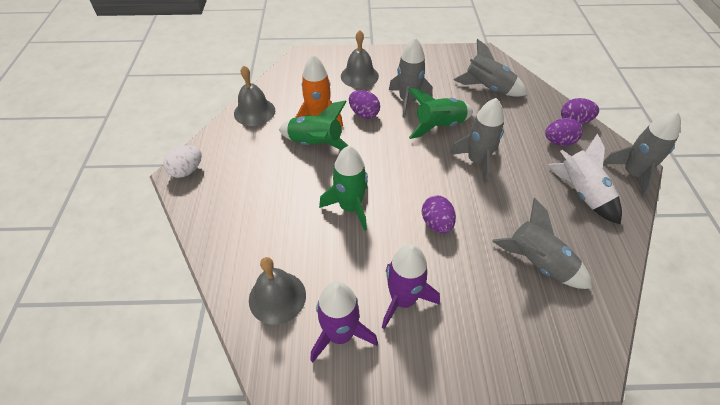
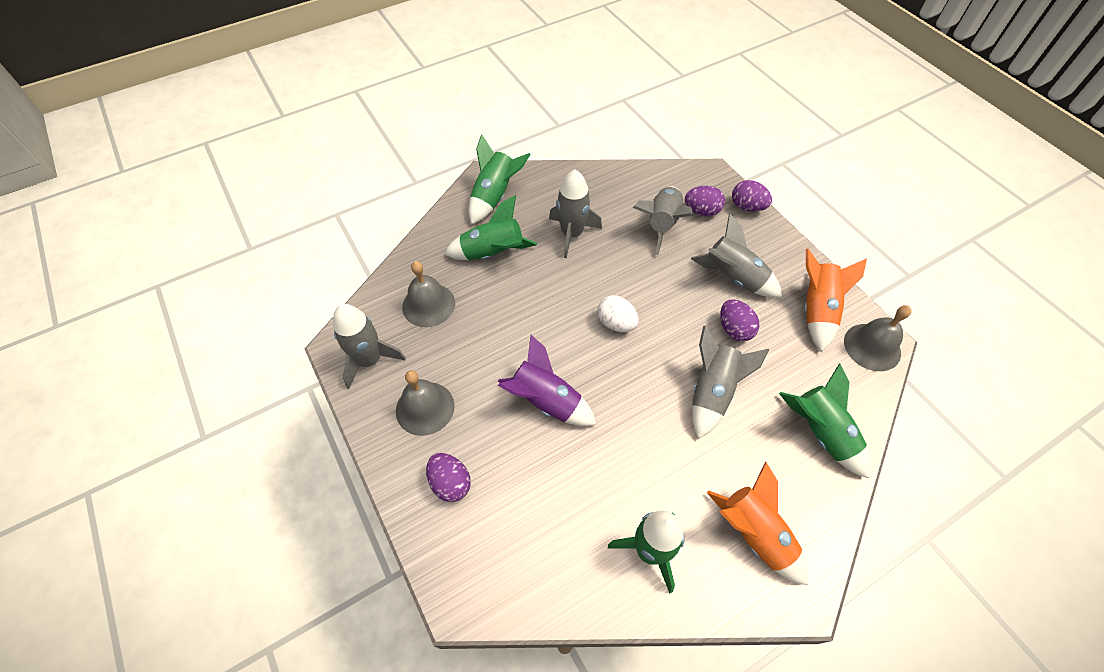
green rocket: 3 -> 4
orange rocket: 1 -> 2
purple rocket: 2 -> 1
white rocket: 1 -> 0

